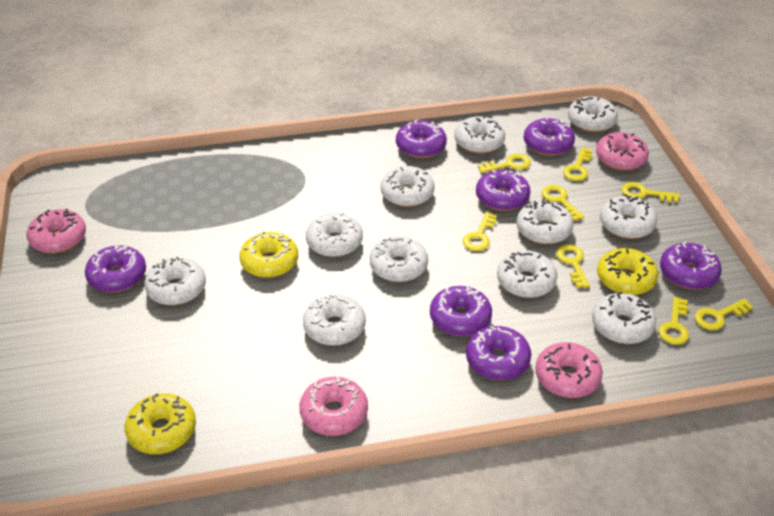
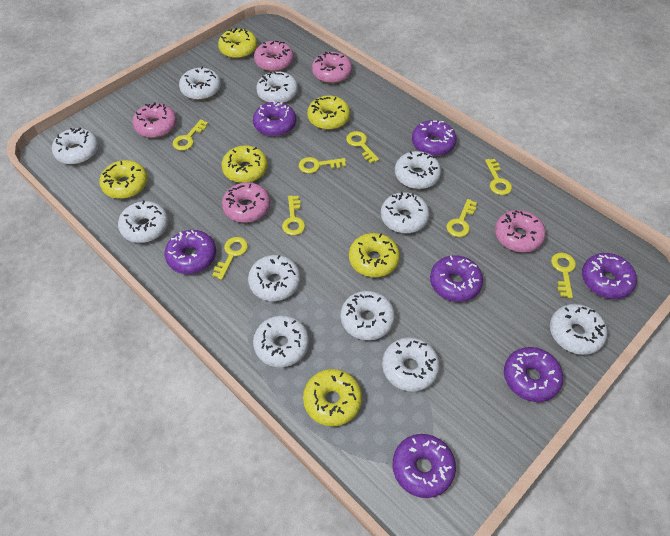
pink donut: 4 -> 5
yellow donut: 3 -> 6

